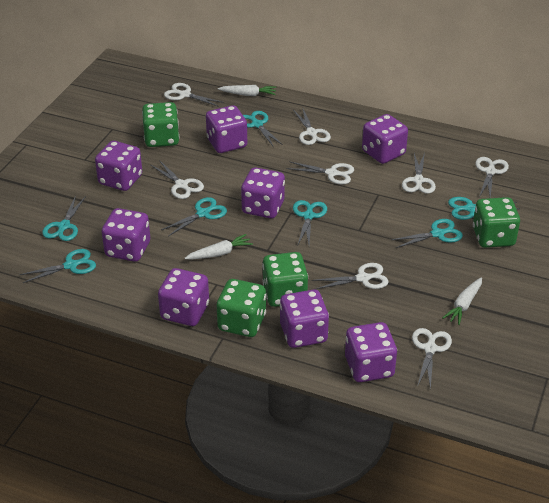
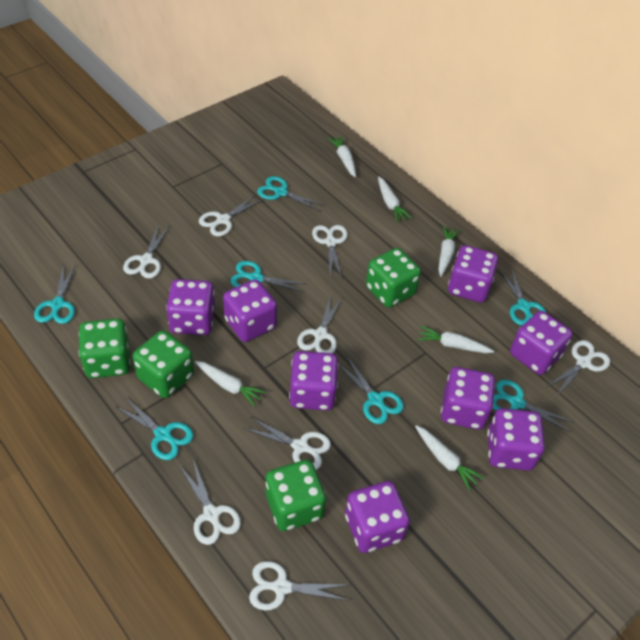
white carrot: 3 -> 6

